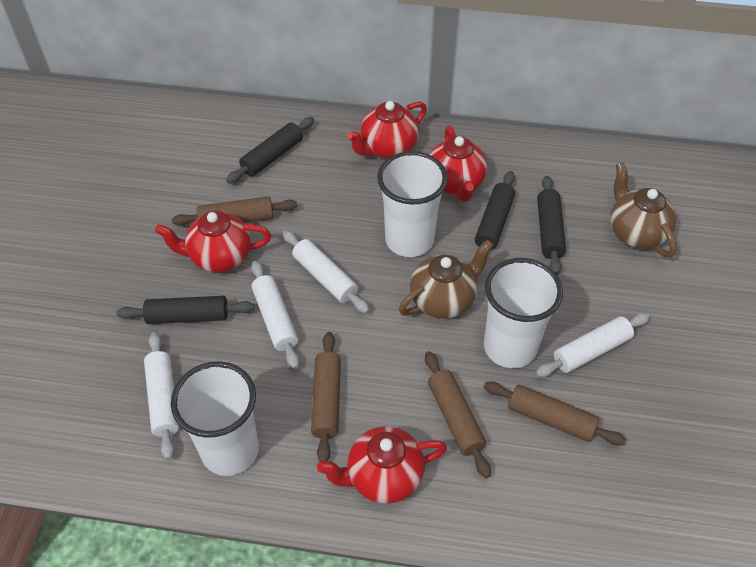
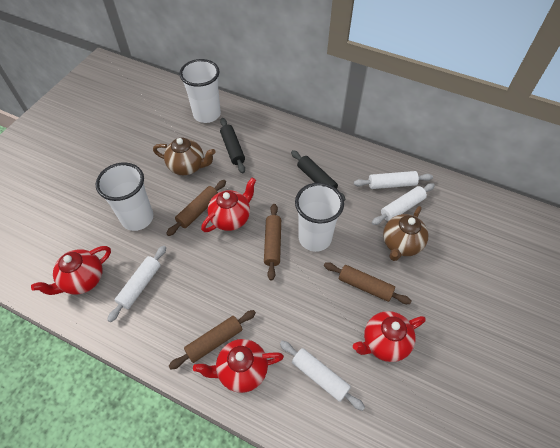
black rolling pin: 4 -> 2

